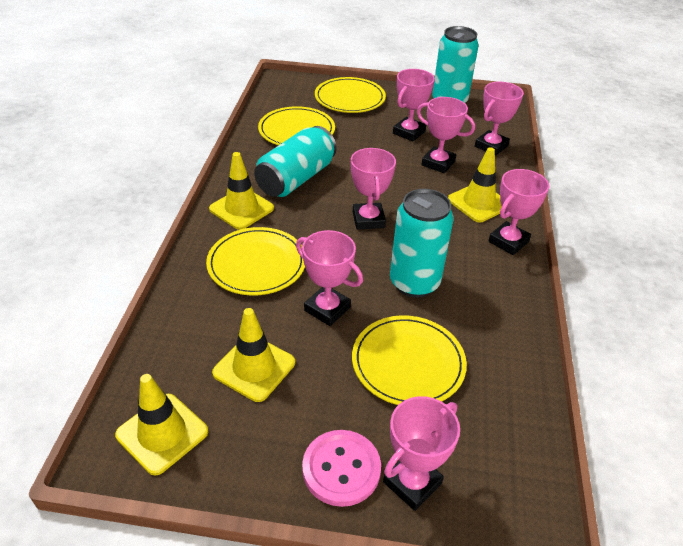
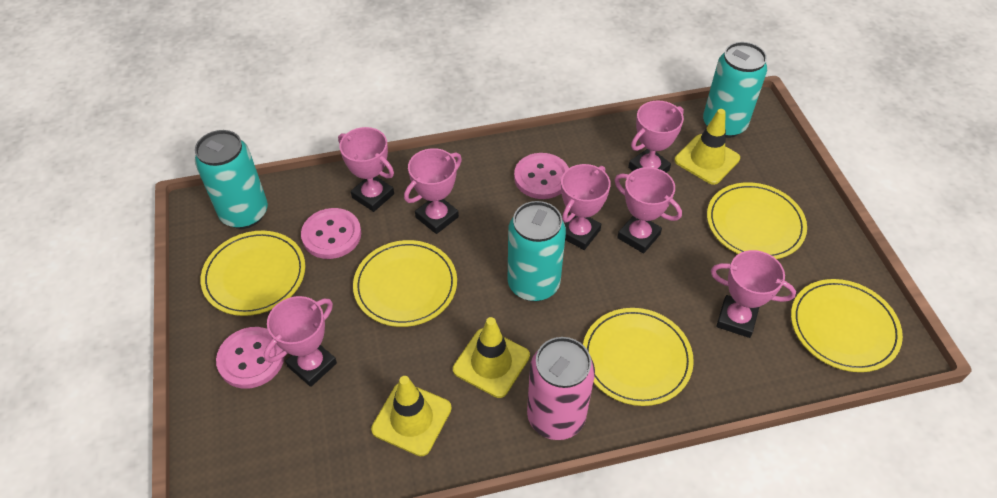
pink button: 1 -> 3
pink can: 0 -> 1
yellow plate: 4 -> 5
yellow traffic cone: 4 -> 3

